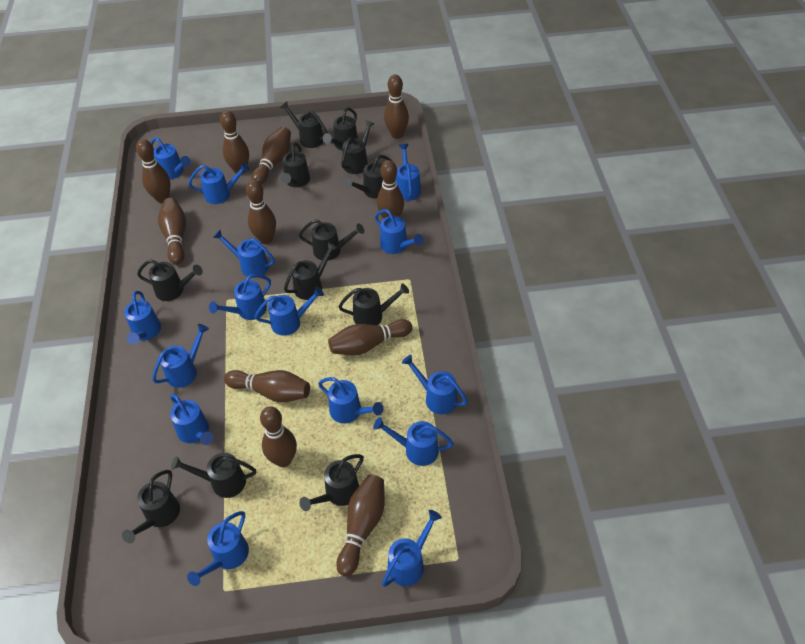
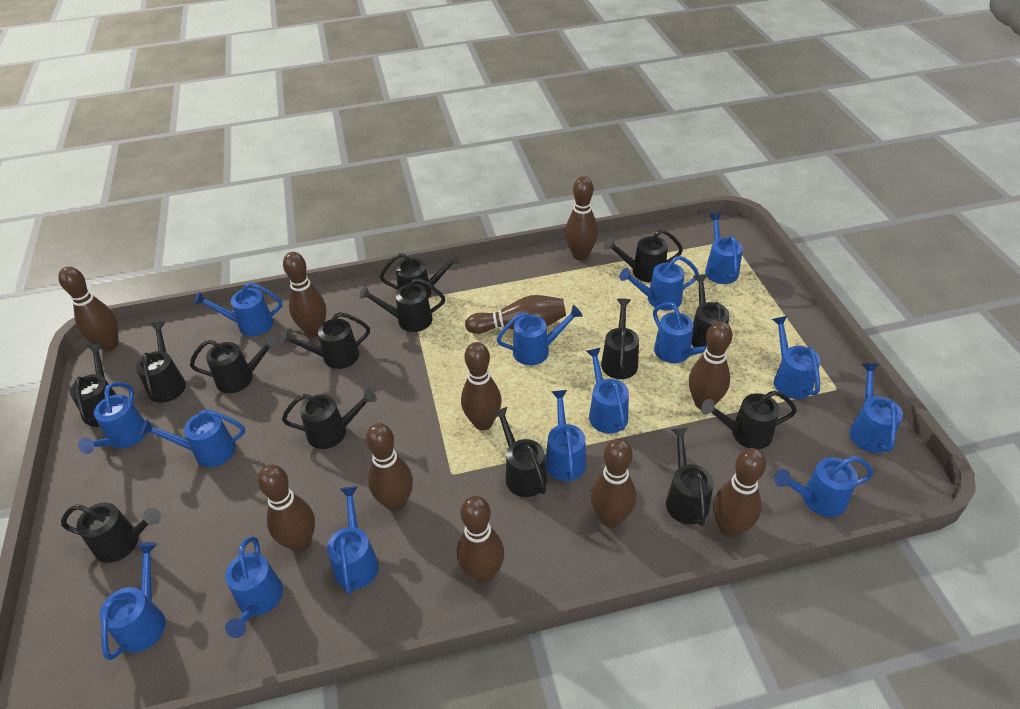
black watering can: 12 -> 14

